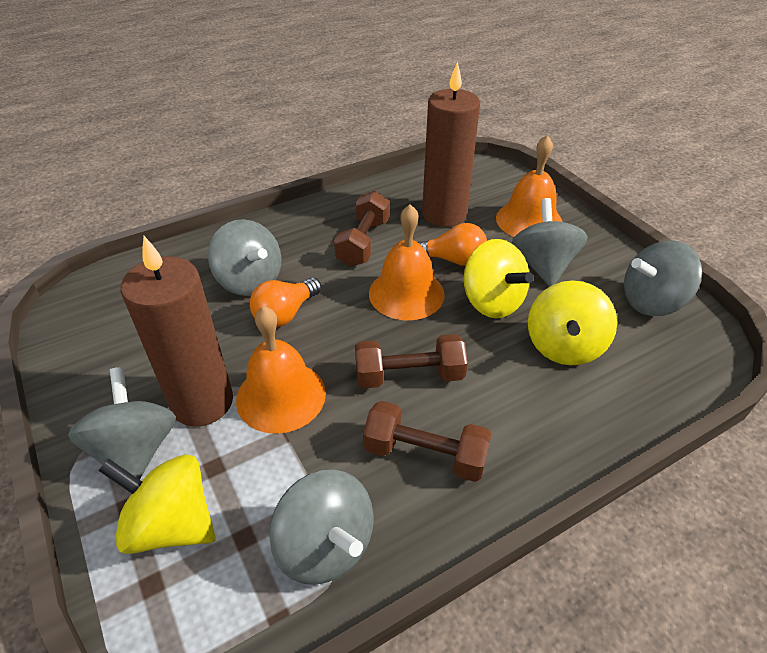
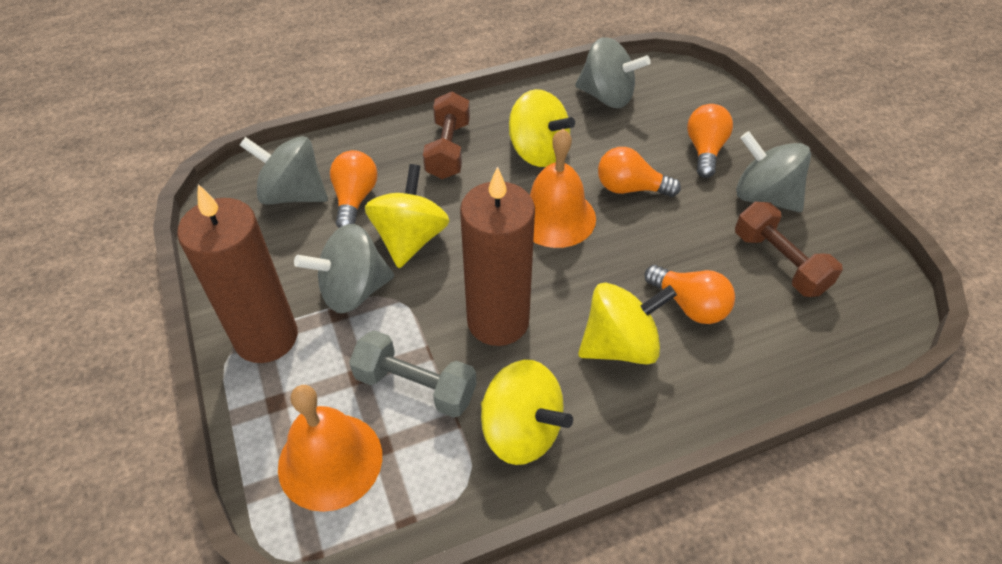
brown dumbbell: 3 -> 2
grey dumbbell: 0 -> 1
grey spinning top: 5 -> 4
orange bell: 3 -> 2
orange light bulb: 2 -> 4
yellow spinning top: 3 -> 4

